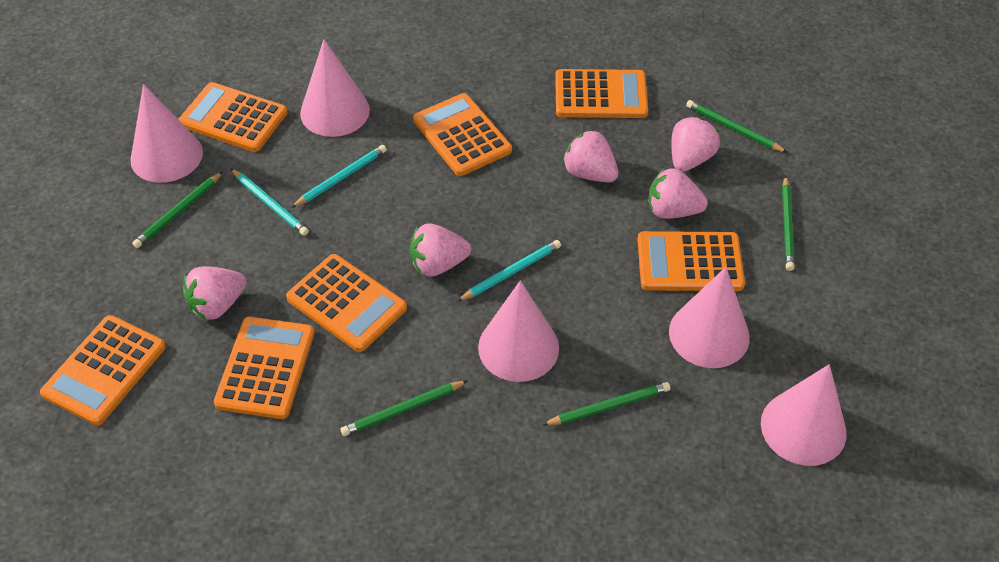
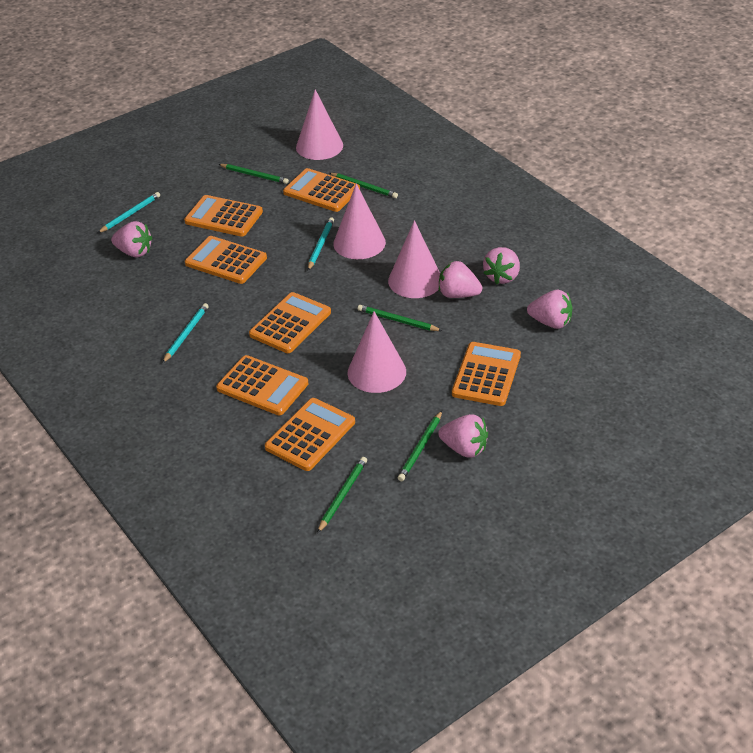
pink cone: 5 -> 4

